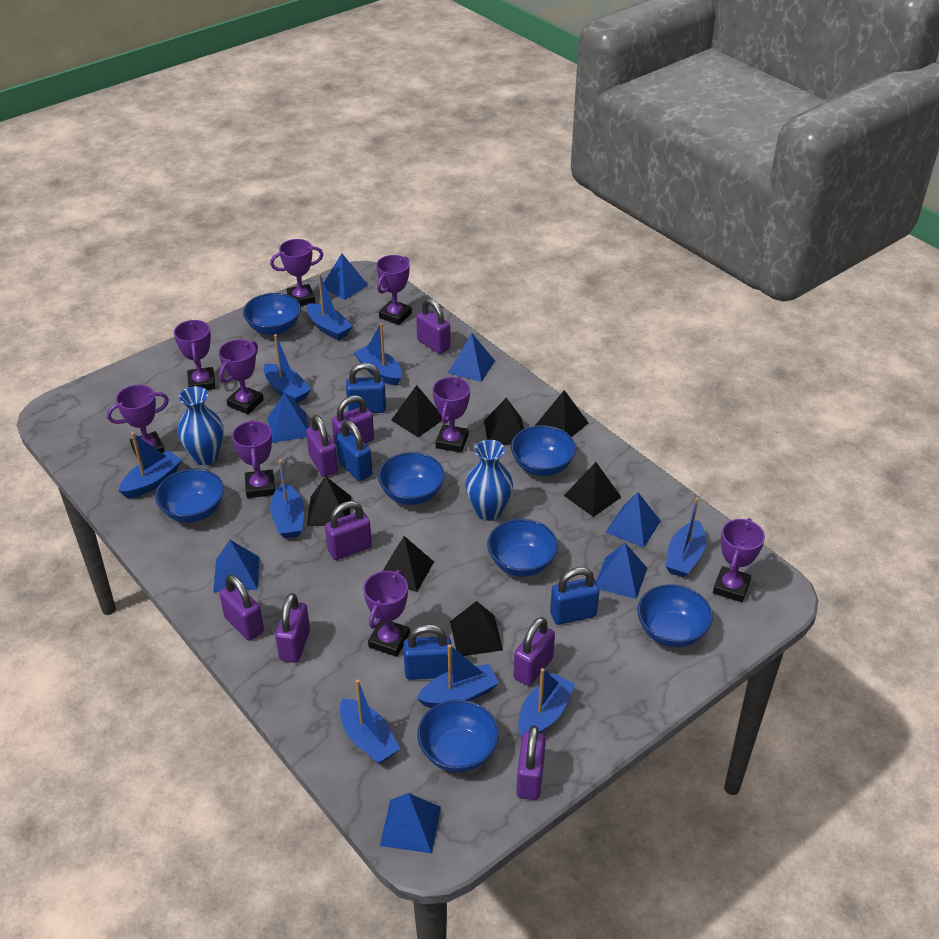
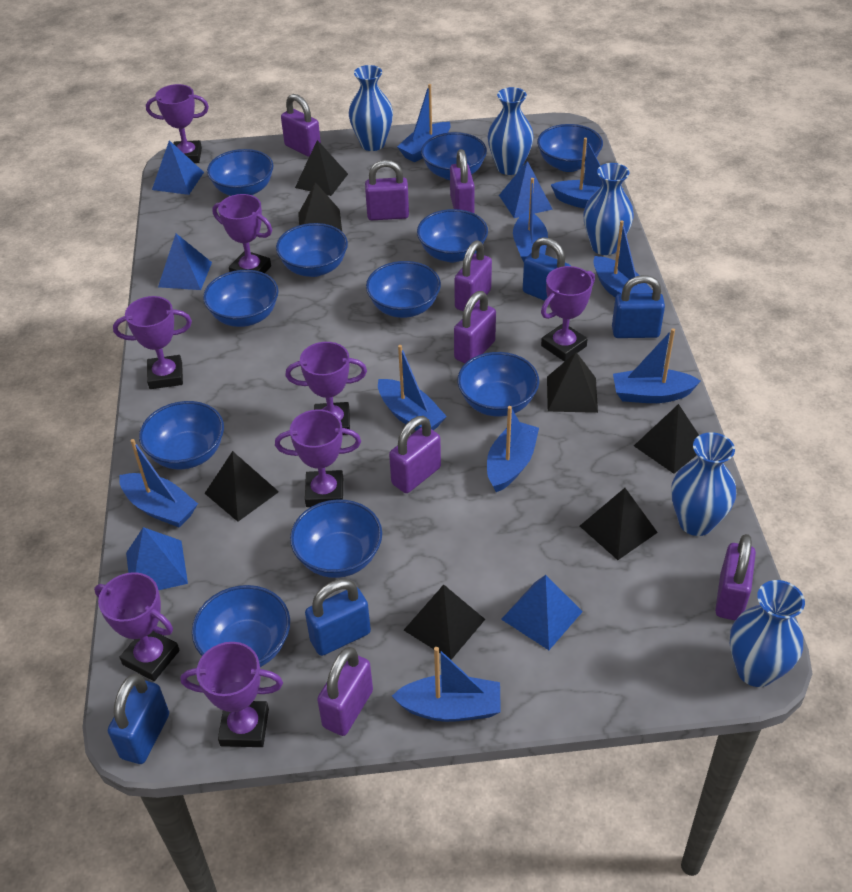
blue bowl: 7 -> 11
blue pyramid: 7 -> 5
blue vase: 2 -> 5
purple trophy: 9 -> 8

